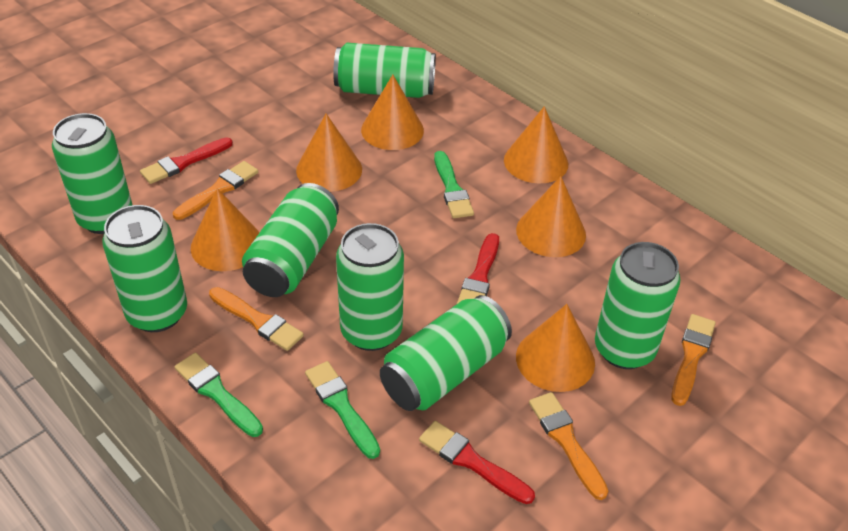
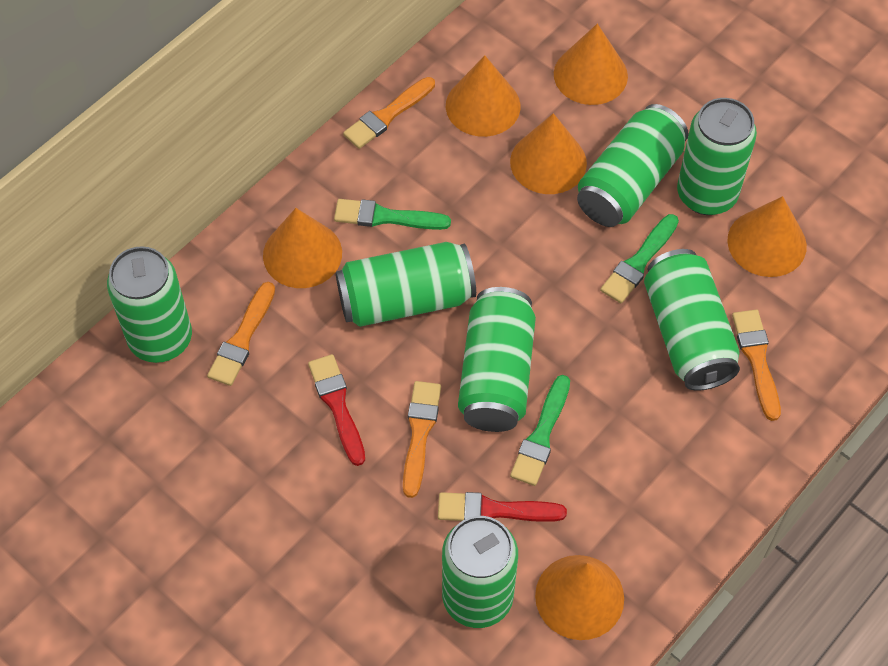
red brush: 3 -> 2

